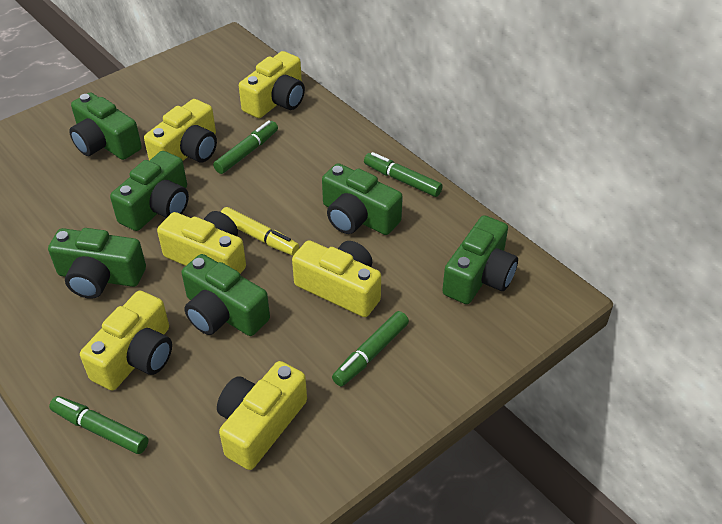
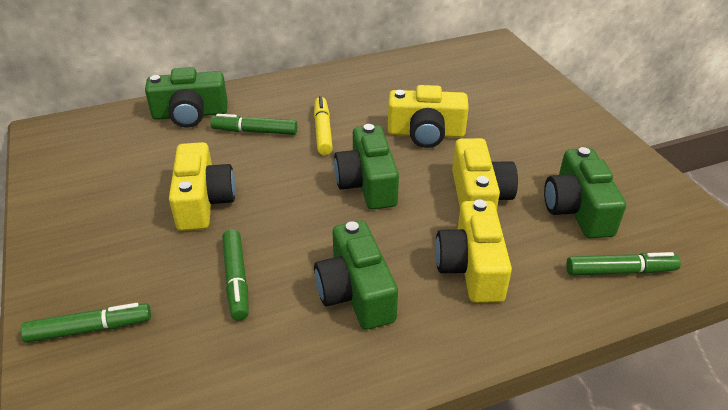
green camera: 6 -> 4
yellow camera: 6 -> 4

